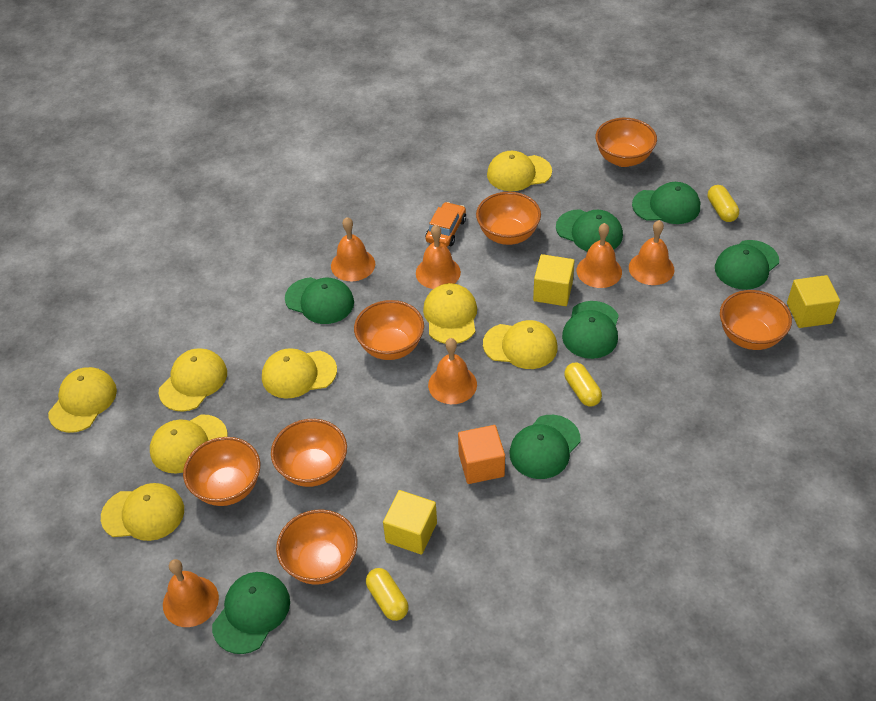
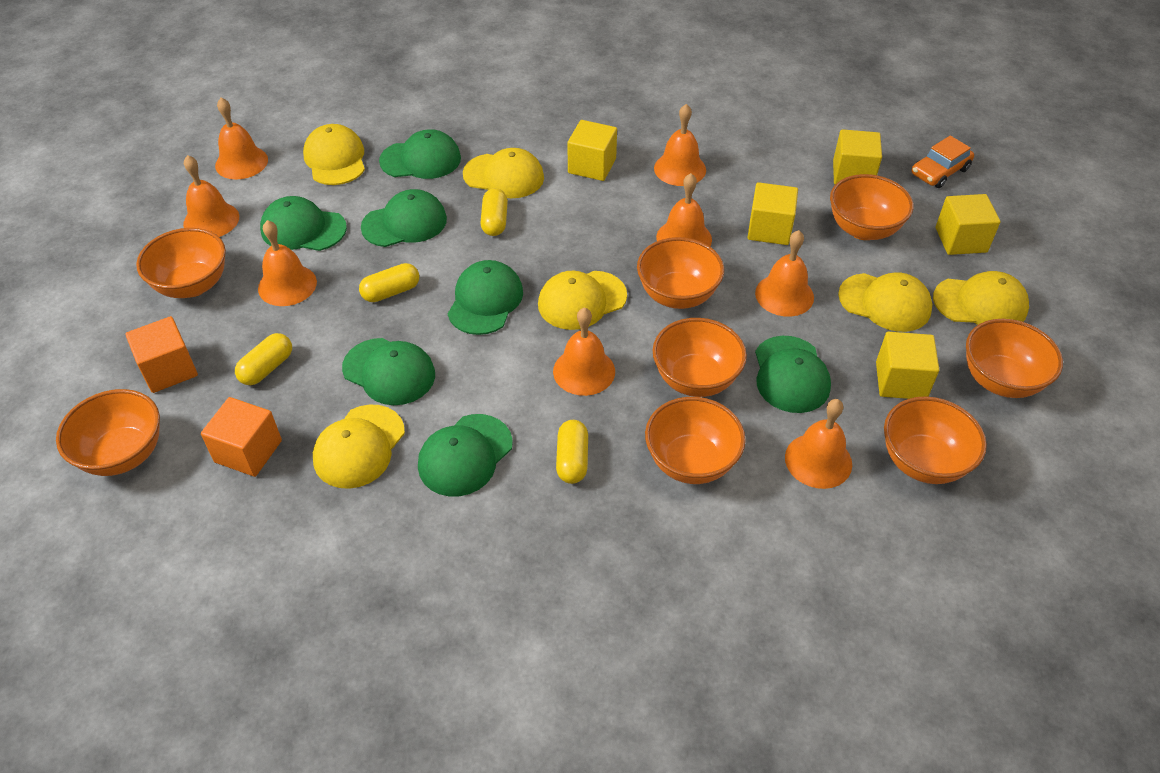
orange bell: 6 -> 8
orange bowl: 7 -> 8
orange cube: 1 -> 2
yellow cap: 8 -> 6
yellow capsule: 3 -> 4
yellow cube: 3 -> 5

